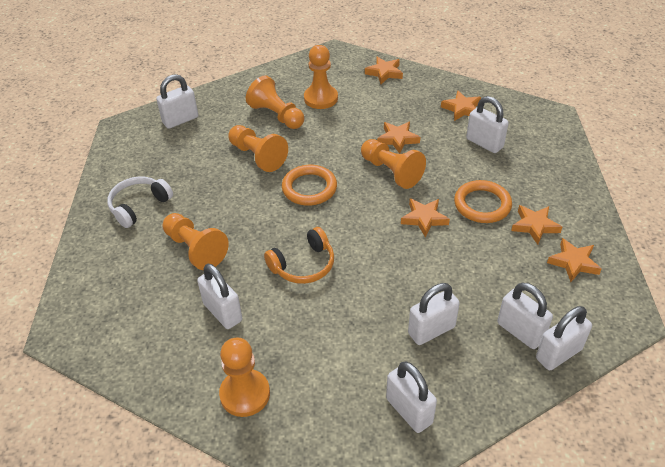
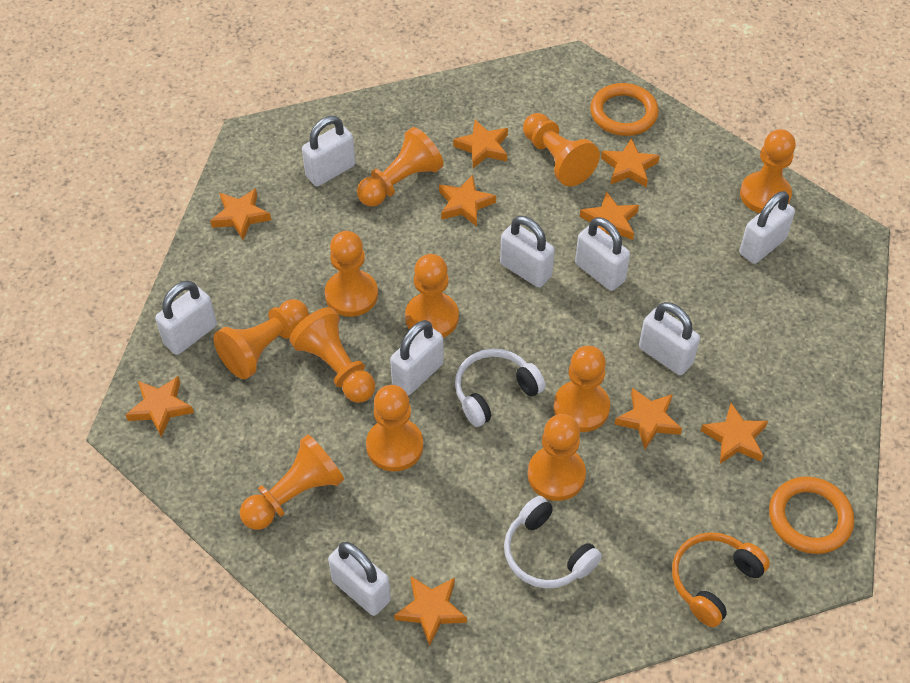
orange pawn: 6 -> 11
orange star: 6 -> 9
white headphones: 1 -> 2
white padlock: 7 -> 8

